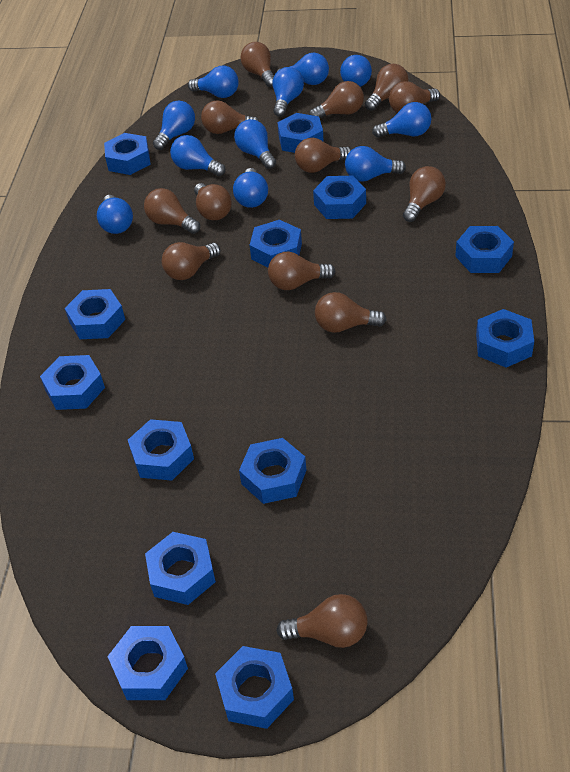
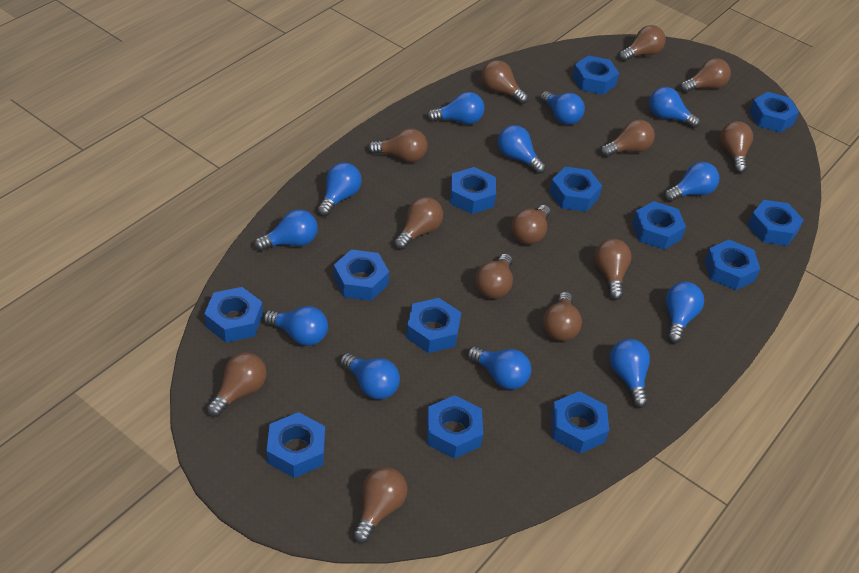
blue light bulb: 11 -> 12

